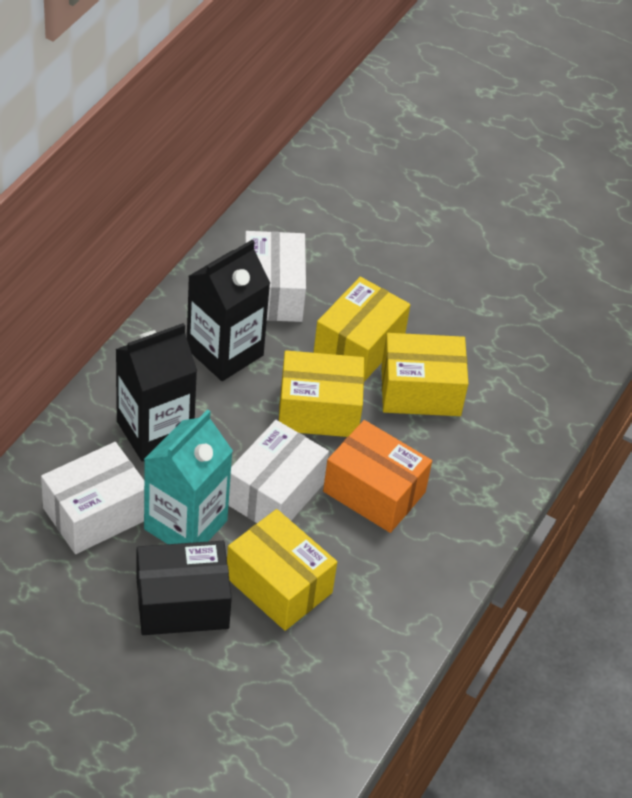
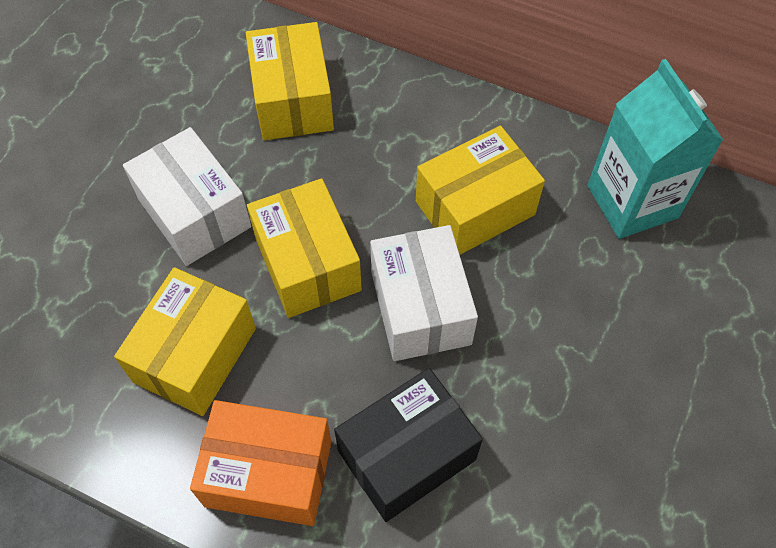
black carton: 2 -> 0
white box: 3 -> 2

